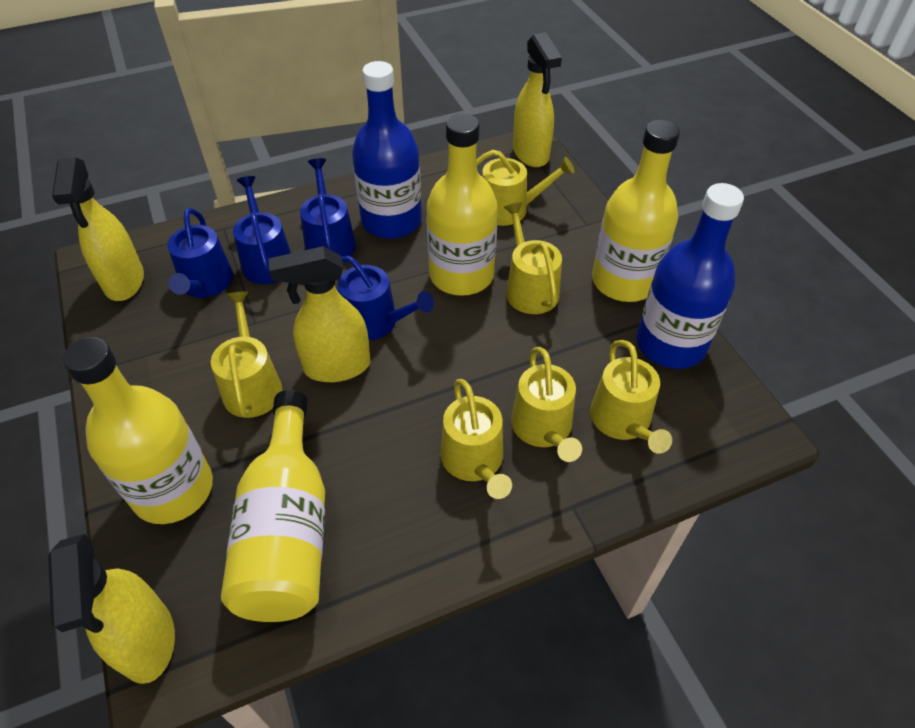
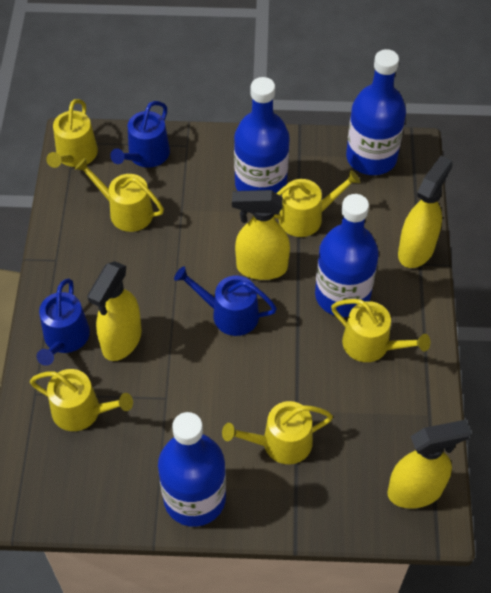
blue bottle: 2 -> 4
blue watering can: 4 -> 3
yellow bottle: 4 -> 0

